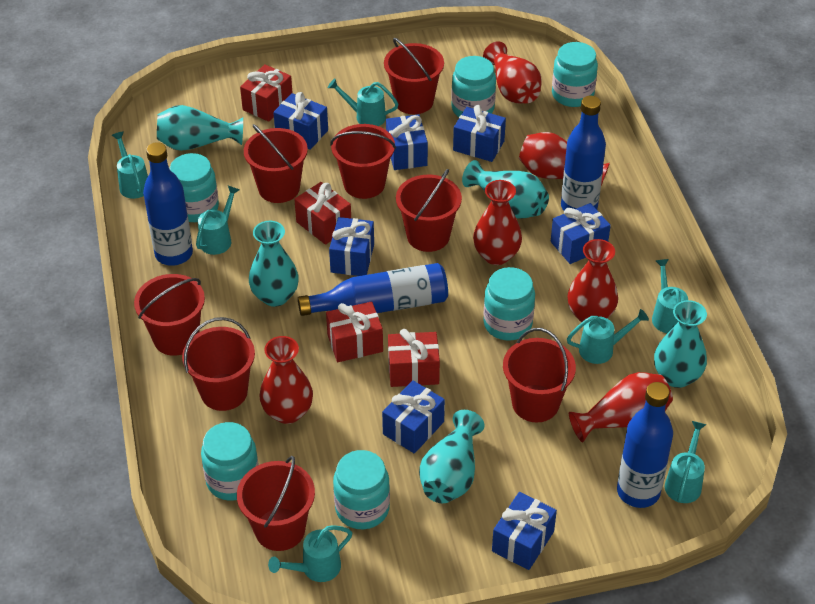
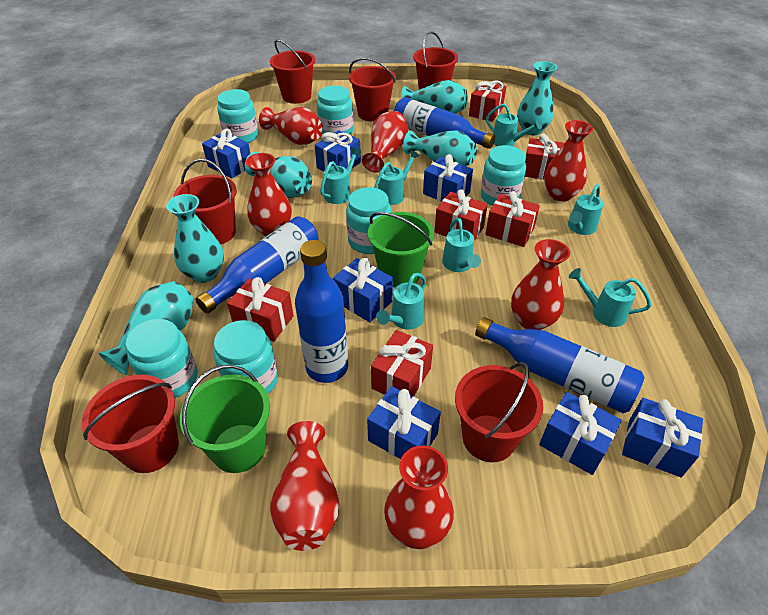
green bucket: 0 -> 2
red bucket: 8 -> 6
red gift: 4 -> 6
red vase: 6 -> 7
turquoise vase: 5 -> 6

